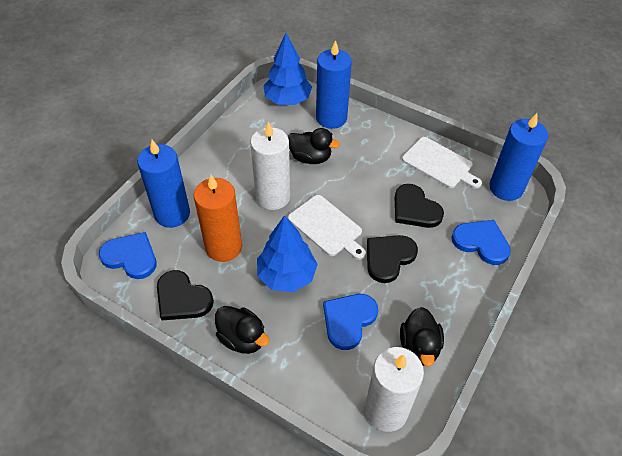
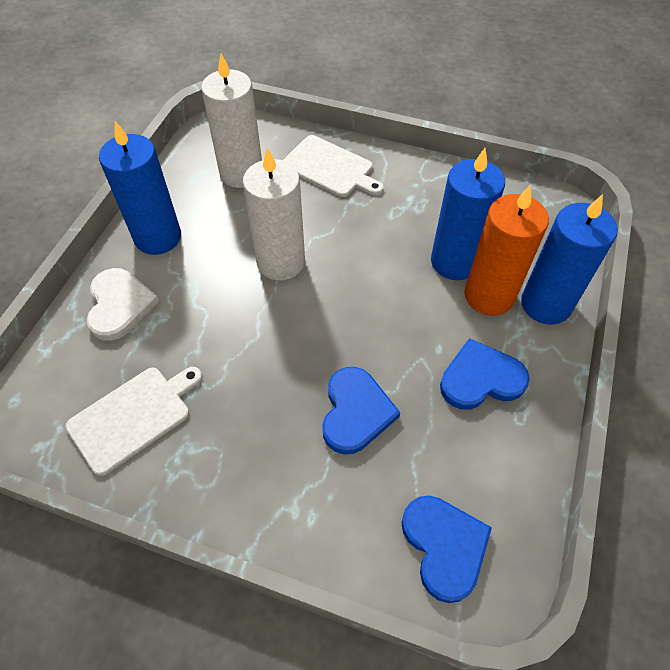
black duck: 3 -> 0
black heart: 3 -> 0
blue tree: 2 -> 0
white heart: 0 -> 1

